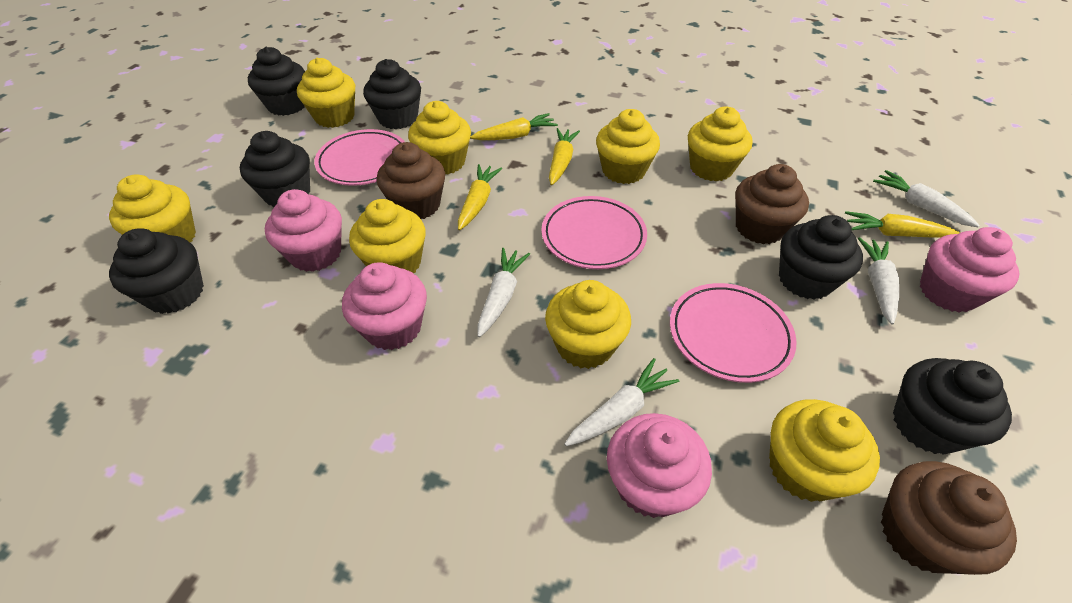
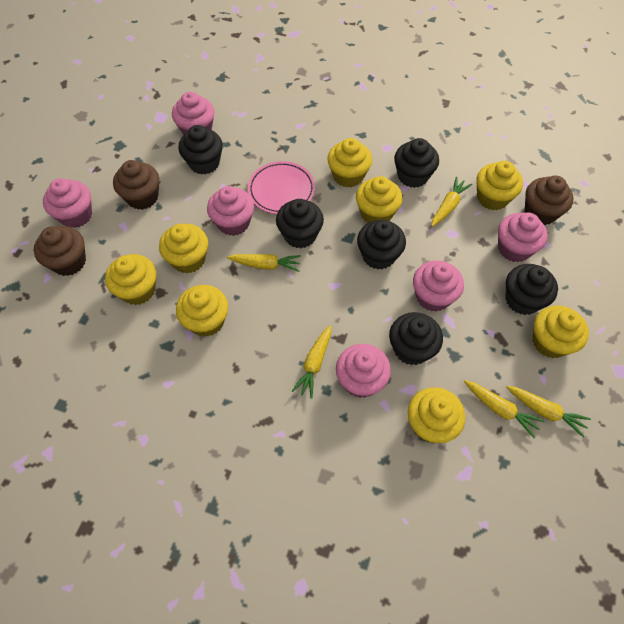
pink cupcake: 4 -> 6
pink plate: 3 -> 1
white carrot: 4 -> 0
yellow carrot: 4 -> 5

